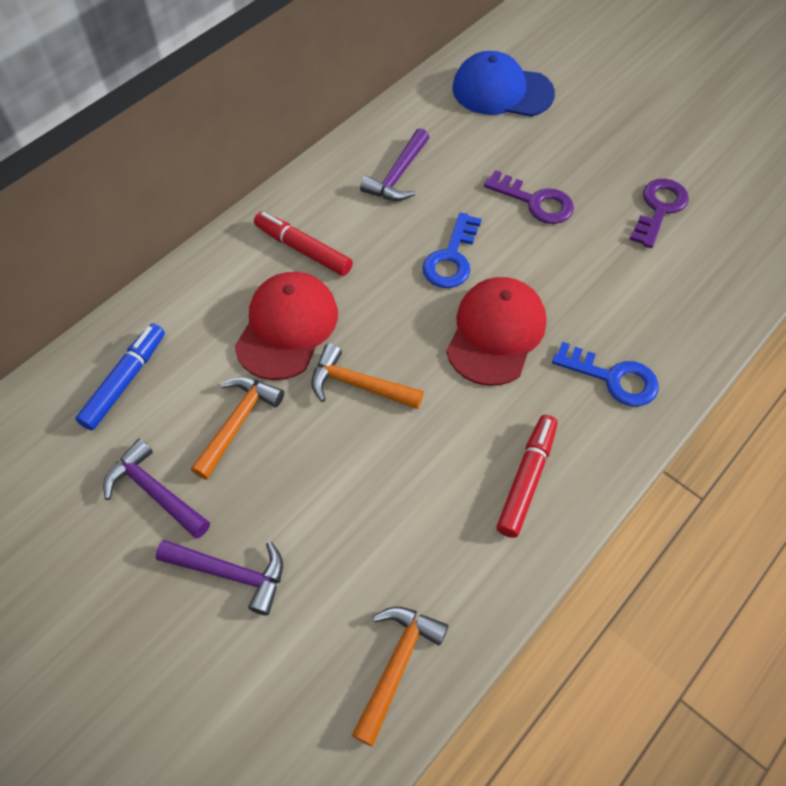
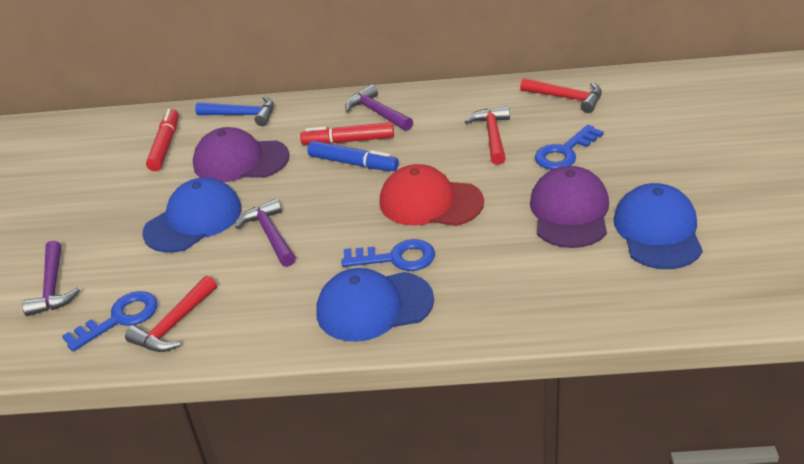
blue cap: 1 -> 3
blue hammer: 0 -> 1
blue key: 2 -> 3
orange hammer: 3 -> 0
purple cap: 0 -> 2
purple key: 2 -> 0
red cap: 2 -> 1
red hammer: 0 -> 3

